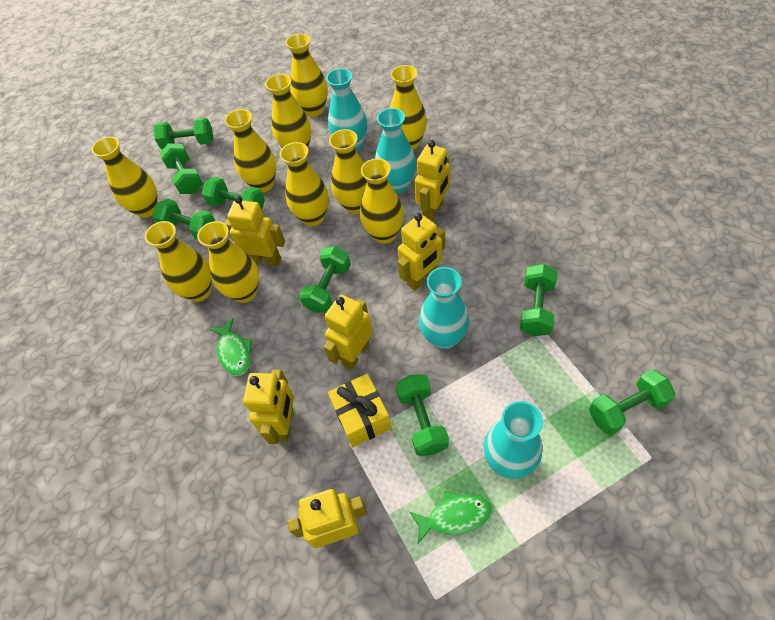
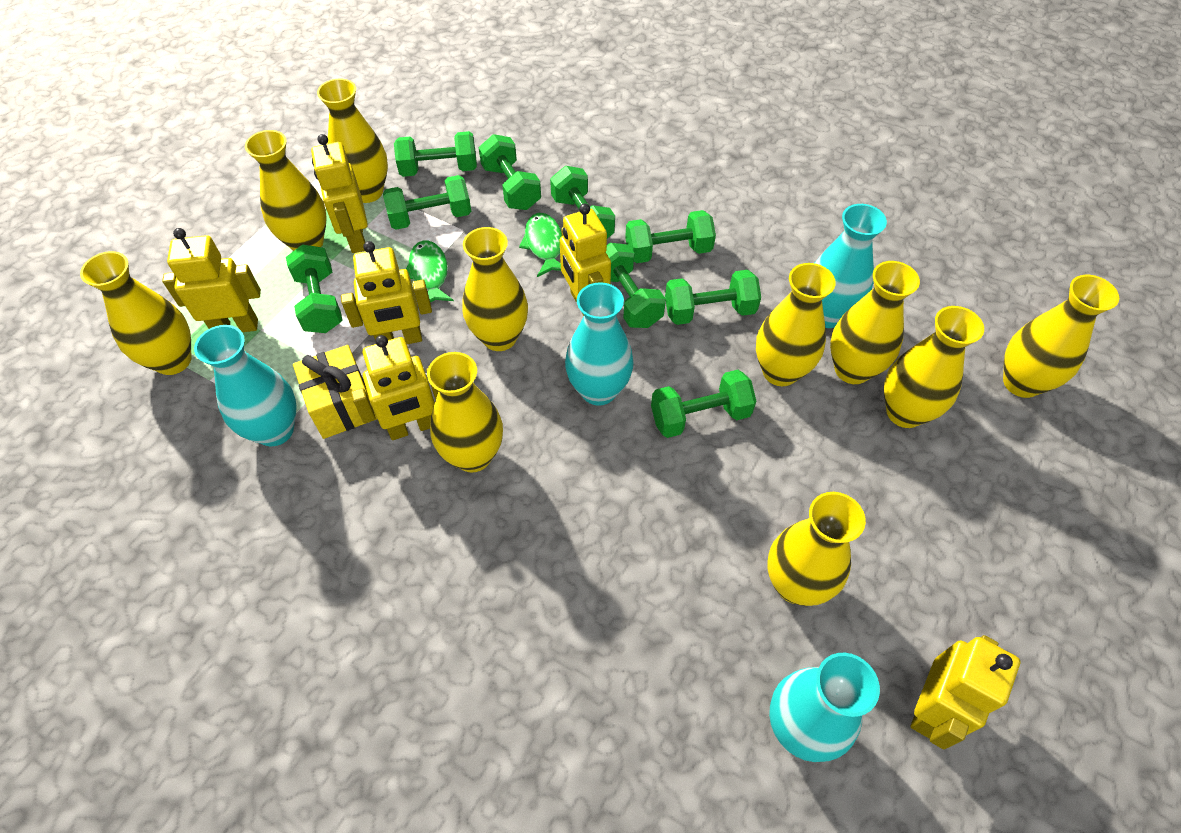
green dumbbell: 8 -> 9

